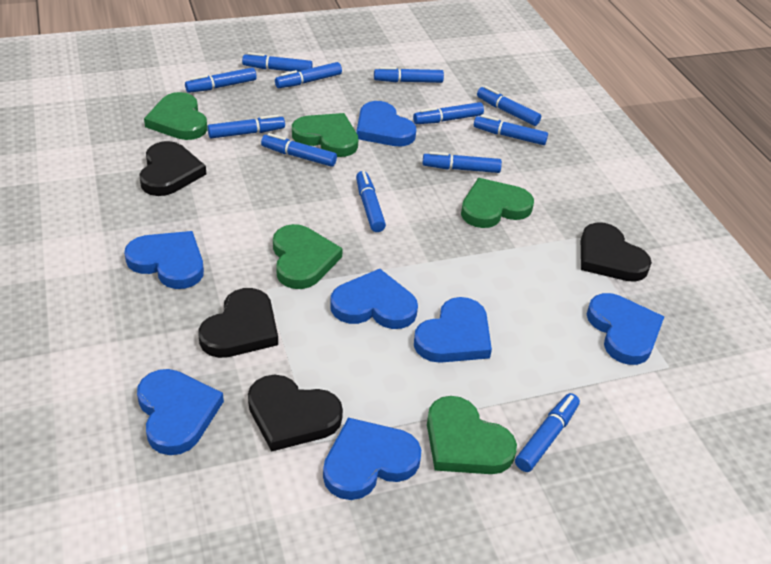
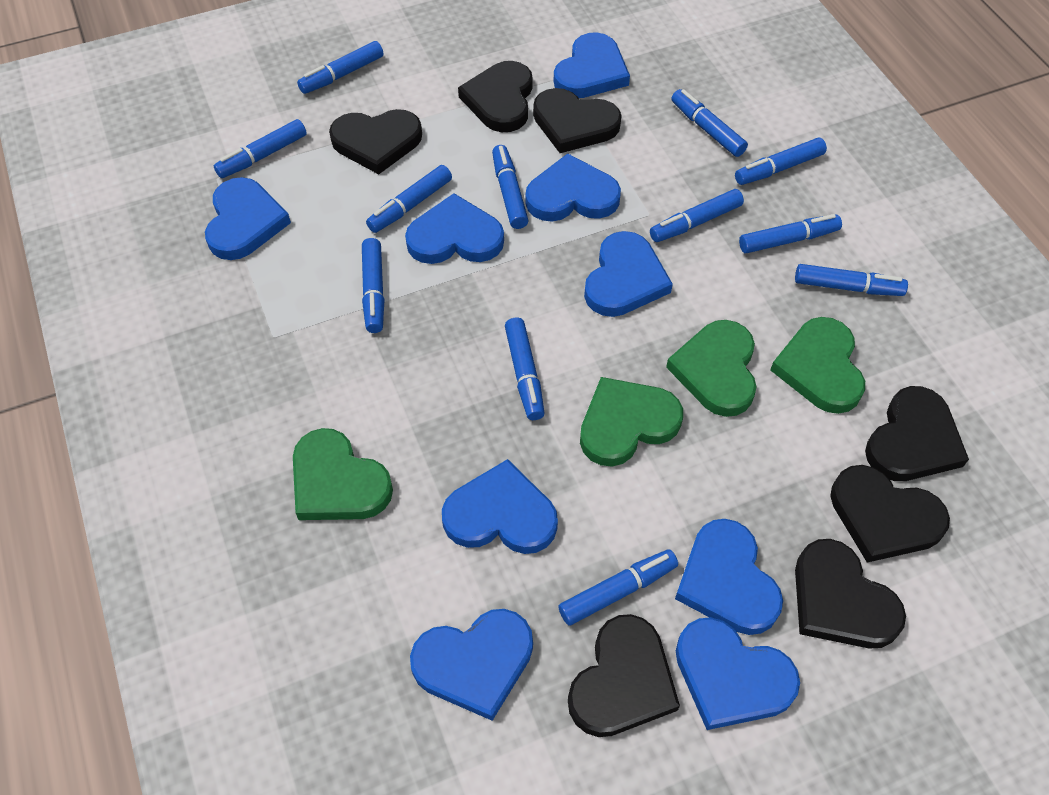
black heart: 4 -> 7
blue heart: 7 -> 9
green heart: 5 -> 4

